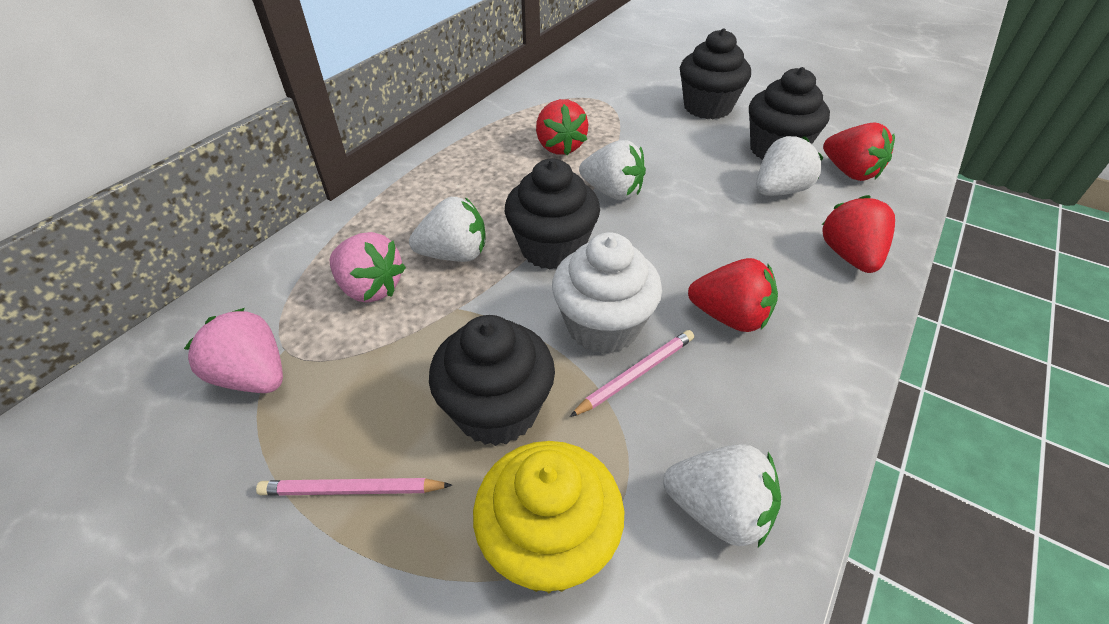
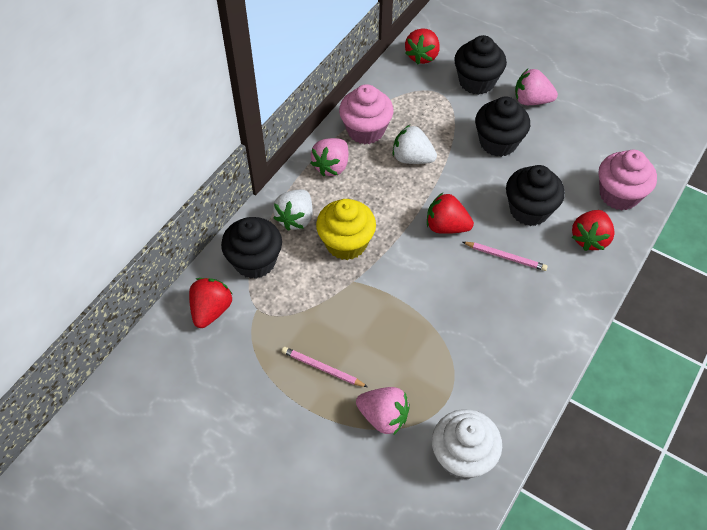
pink cupcake: 0 -> 2
pink strawberry: 2 -> 3
white strawberry: 4 -> 2

